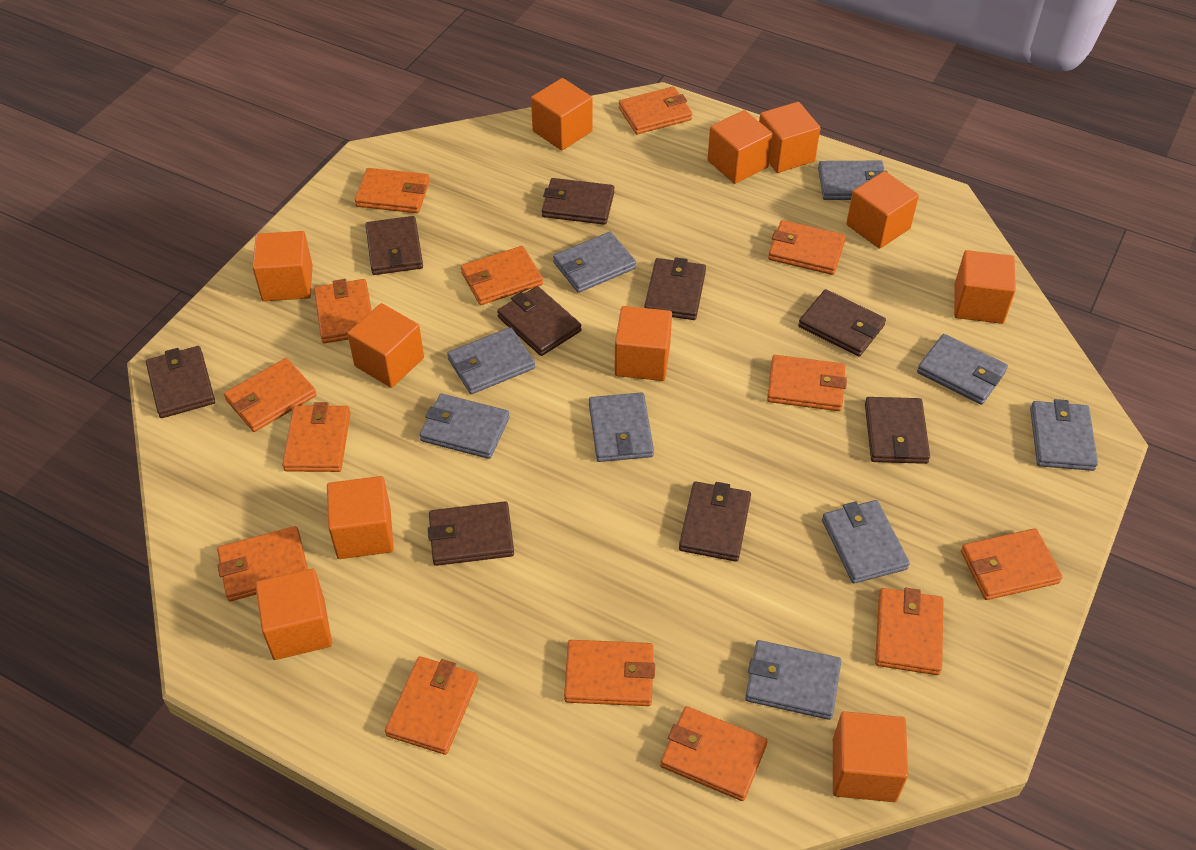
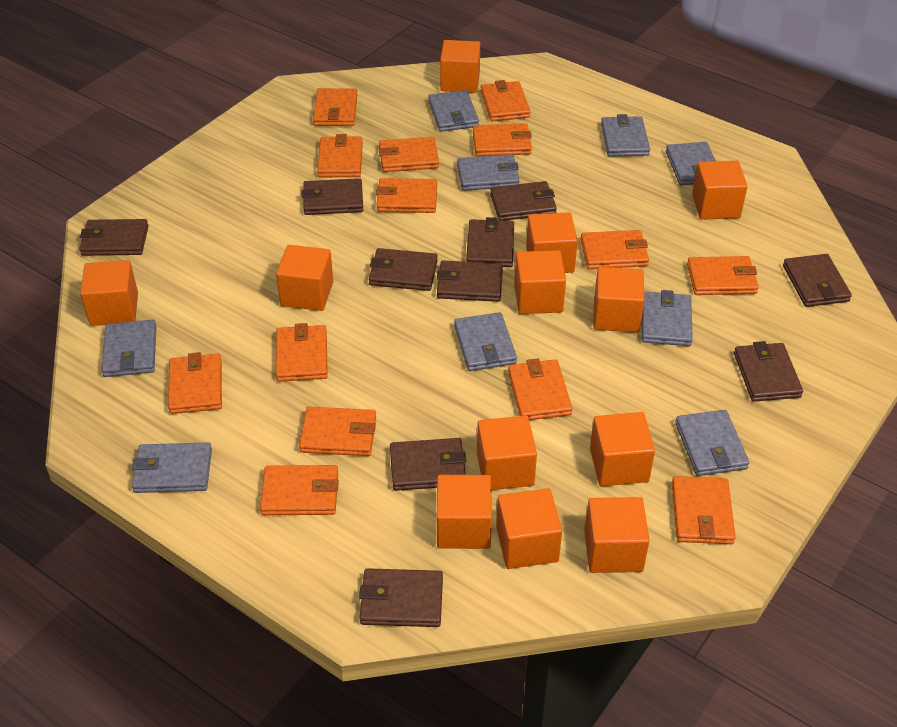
brown wallet: 9 -> 10
orange cube: 11 -> 12

